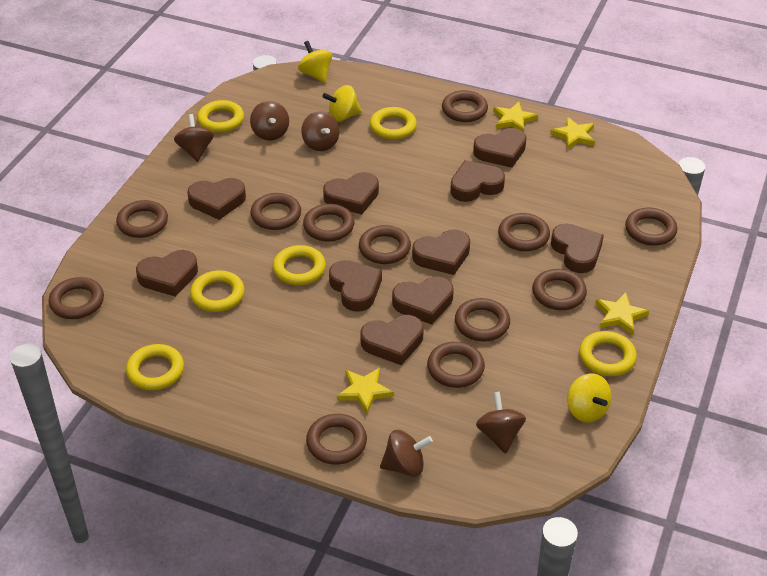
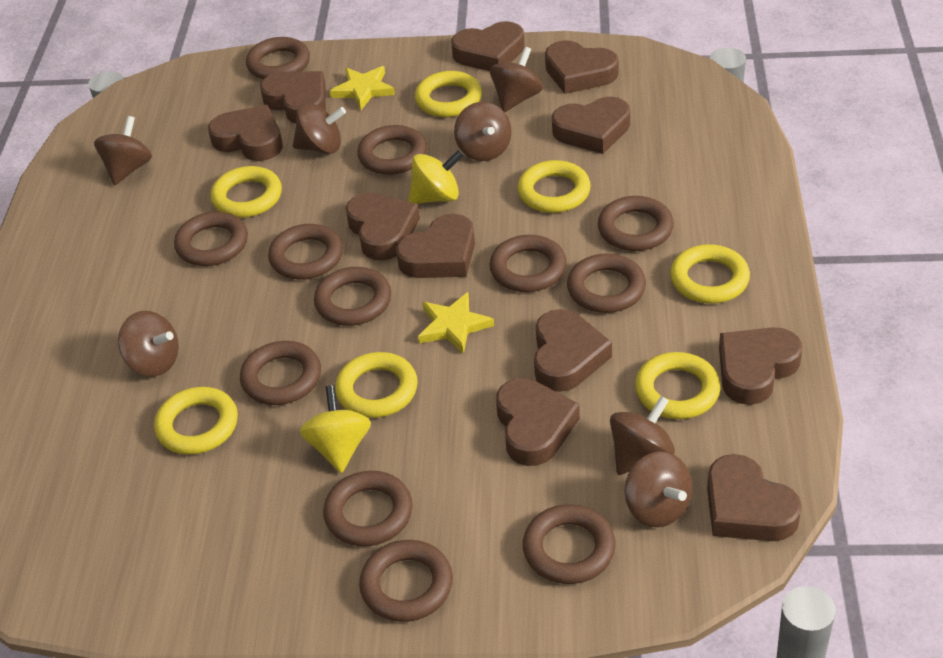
brown heart: 10 -> 11
brown spinning top: 5 -> 7
yellow ring: 6 -> 7
yellow spinning top: 3 -> 2
yellow star: 4 -> 2

